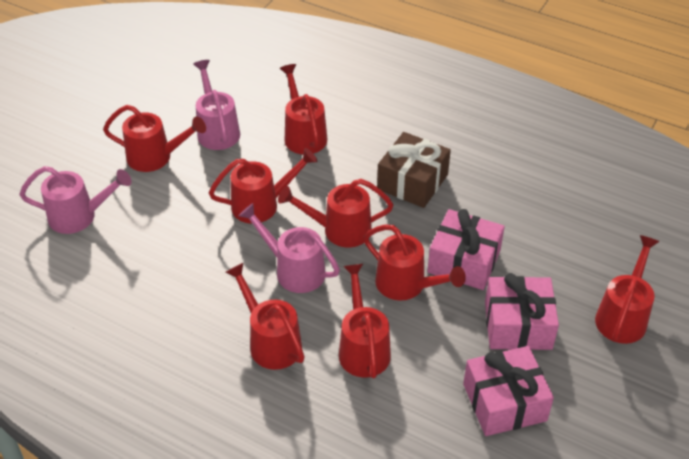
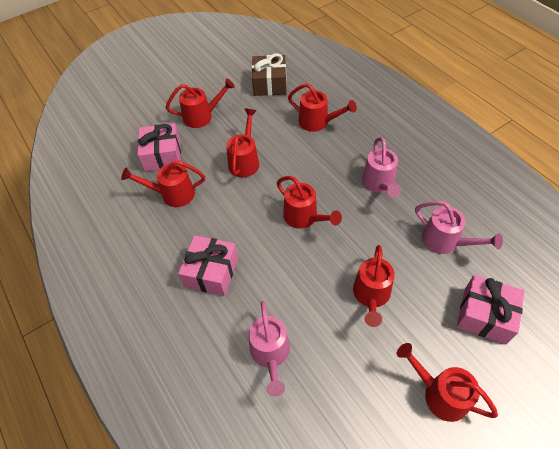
red watering can: 8 -> 7

